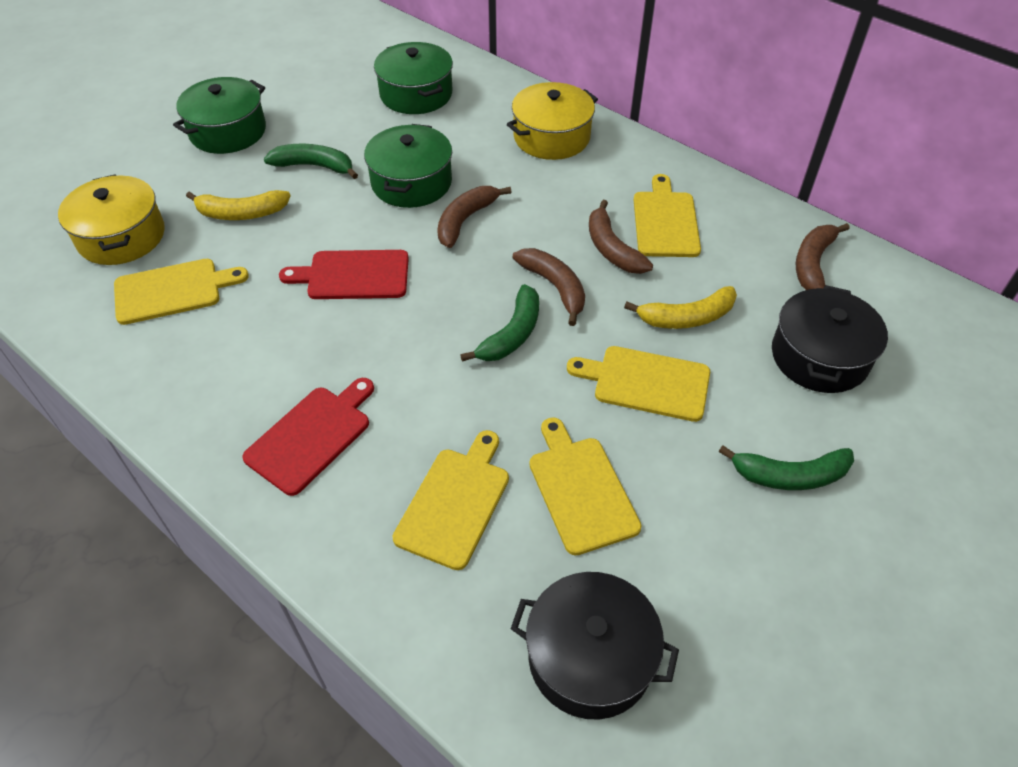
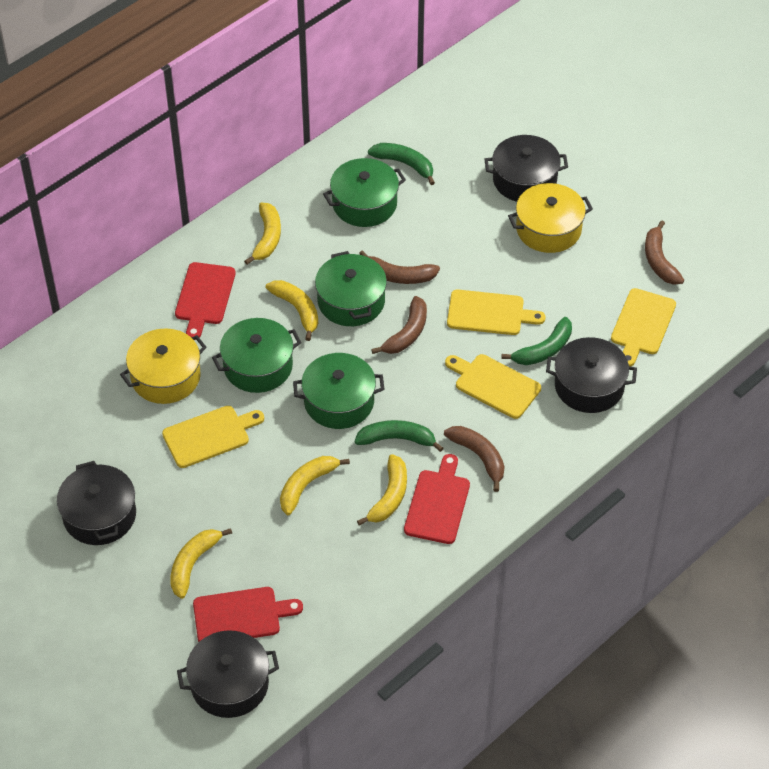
black pot: 2 -> 4
green pot: 3 -> 4
red cutting board: 2 -> 3
yellow banana: 2 -> 5
yellow cutting board: 5 -> 4

